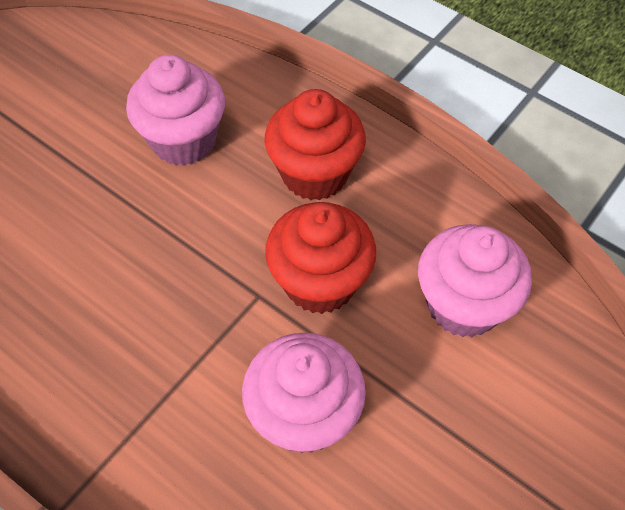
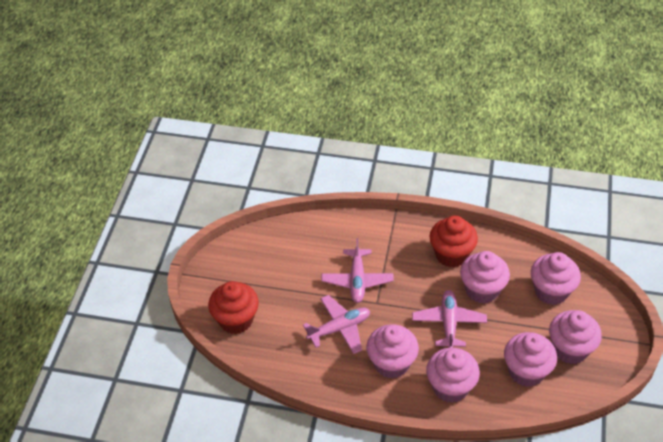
pink cupcake: 3 -> 6
pink plane: 0 -> 3

